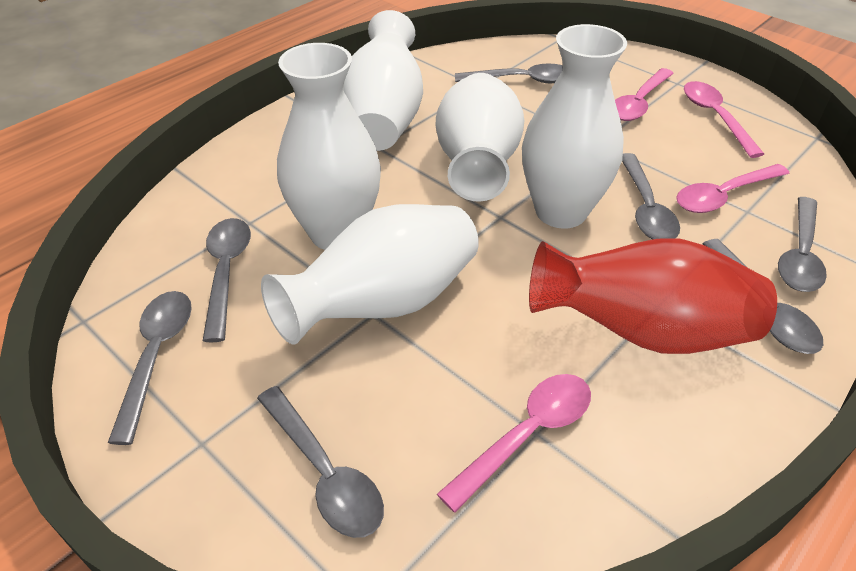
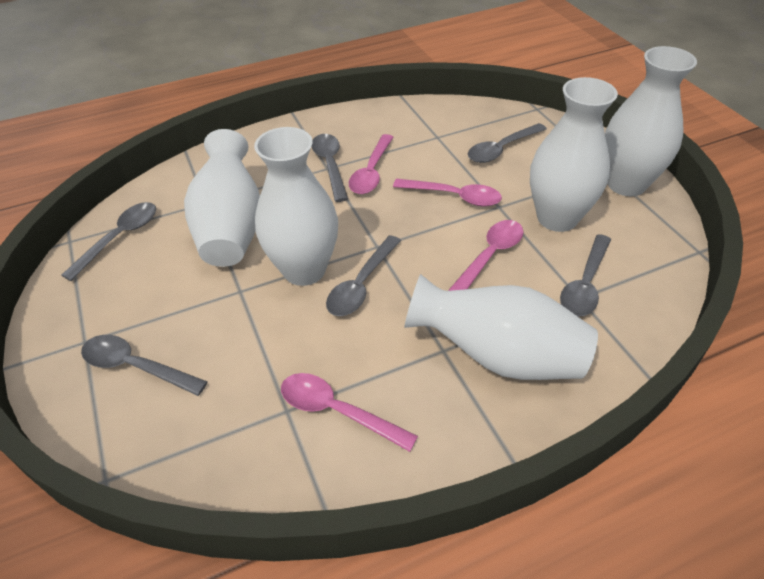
grey spoon: 7 -> 6
red vase: 1 -> 0

